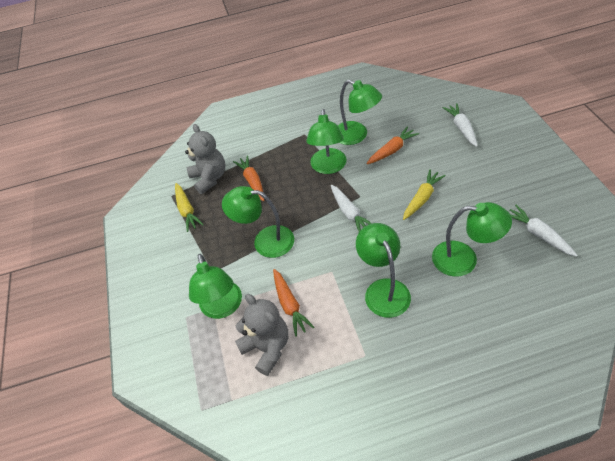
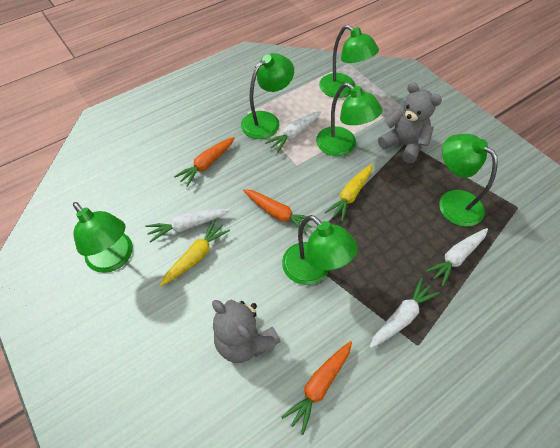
white carrot: 3 -> 4

